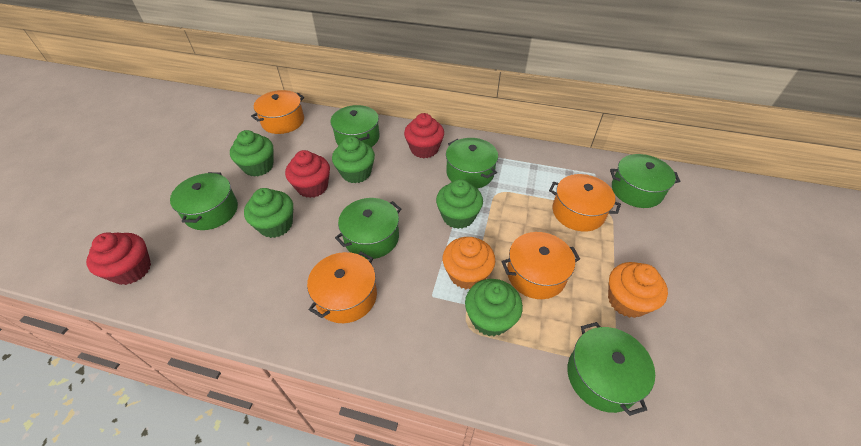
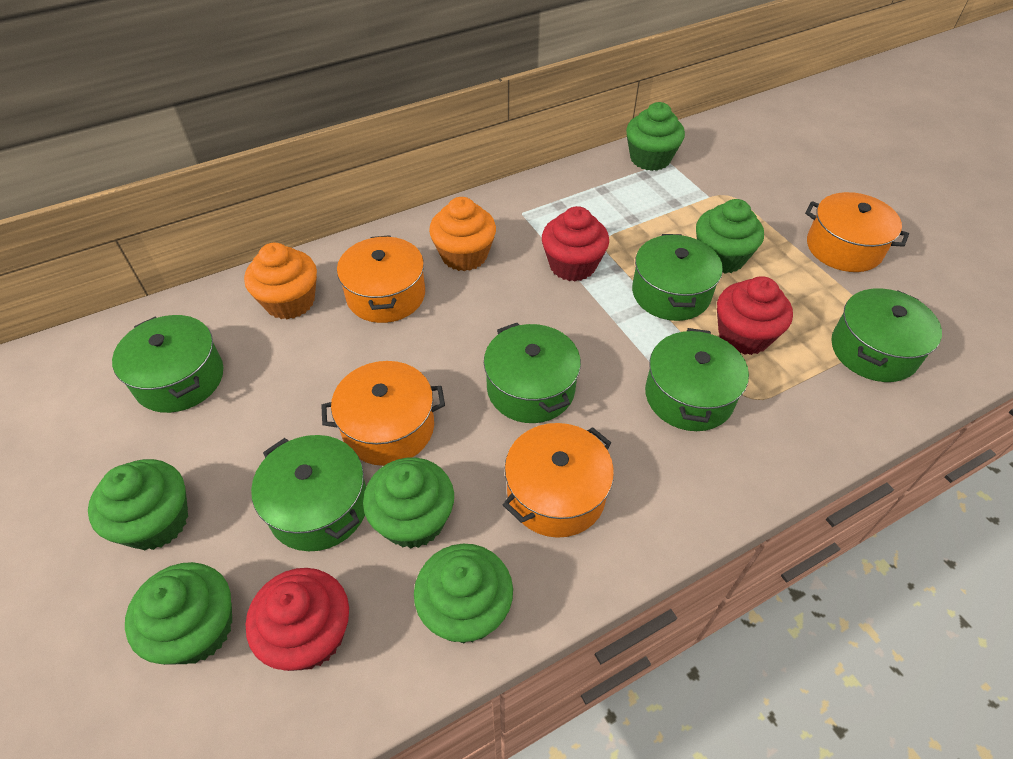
green cupcake: 5 -> 6

